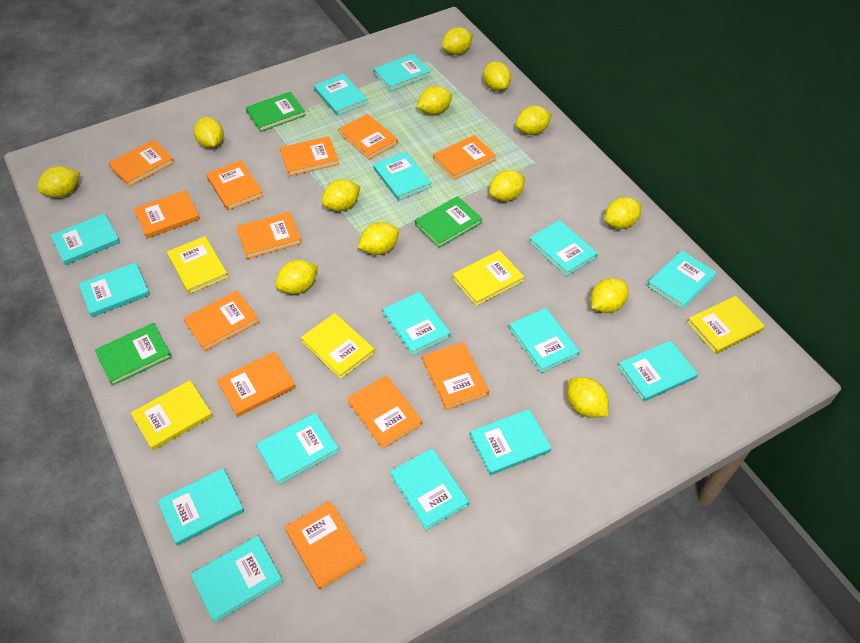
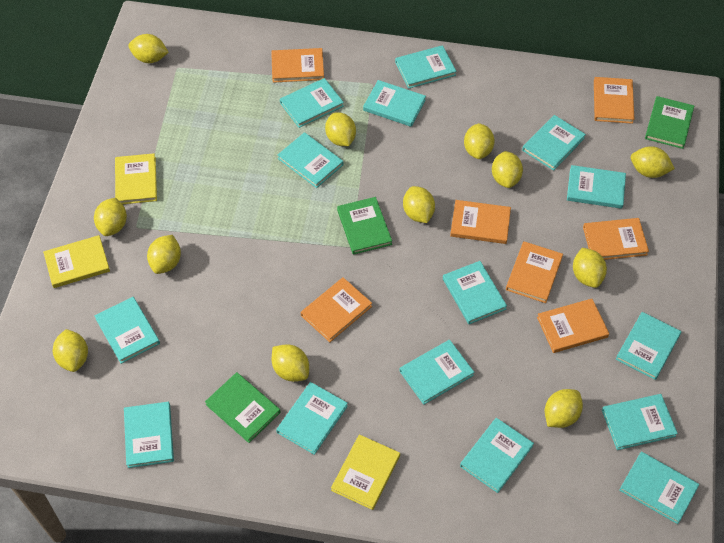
orange book: 12 -> 7
yellow book: 5 -> 3
yellow lemon: 13 -> 12

